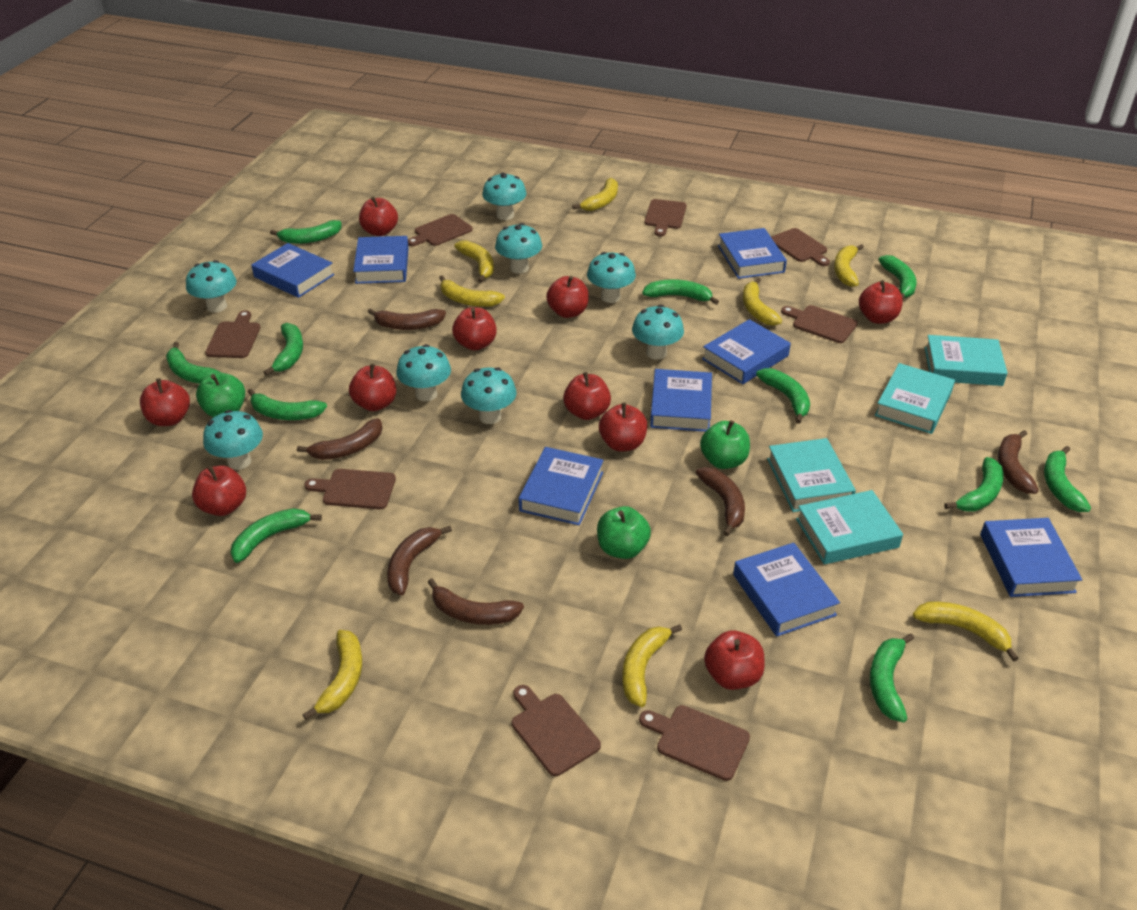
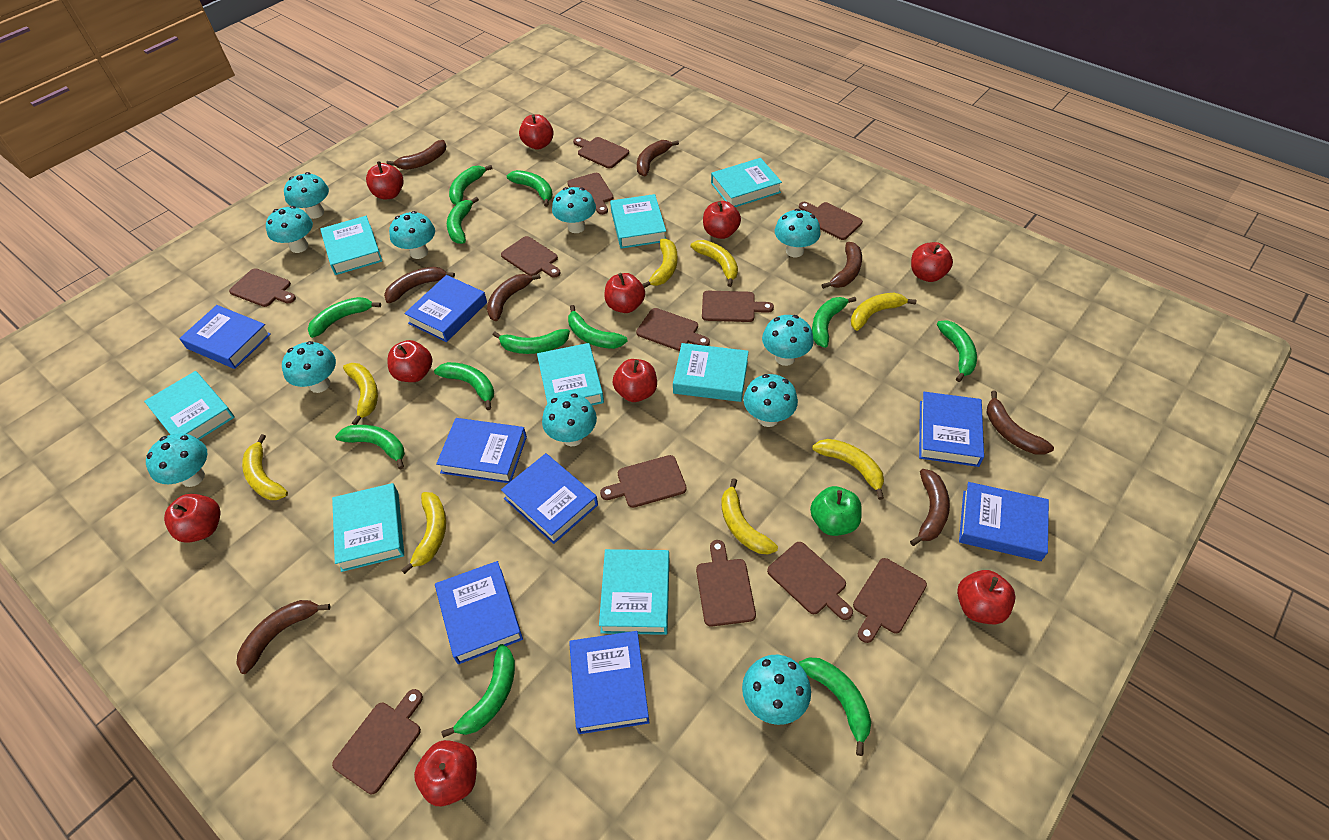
brown banana: 6 -> 8
brown cutting board: 8 -> 12
green apple: 3 -> 1
green banana: 11 -> 12
turquoise book: 4 -> 8
turquoise mushroom: 8 -> 11

